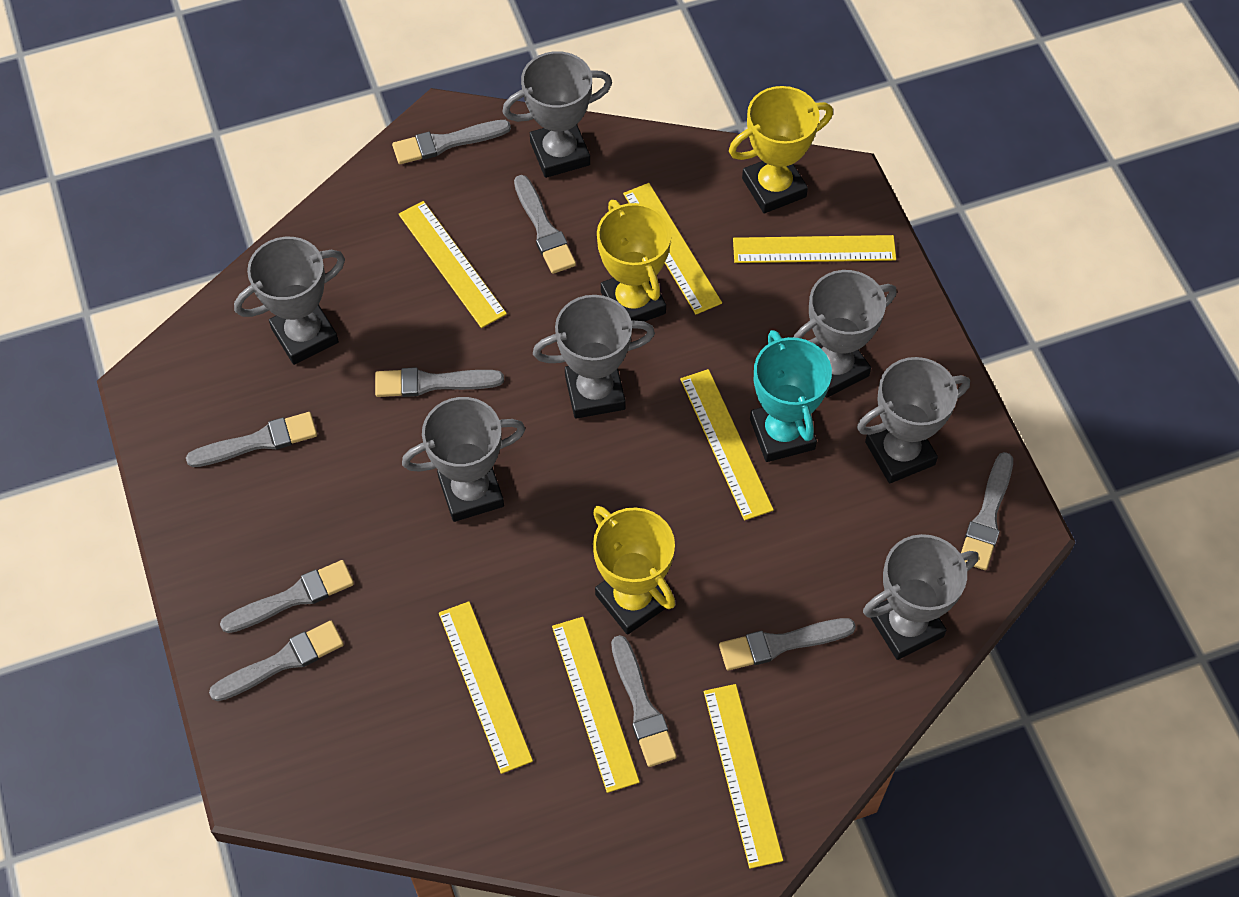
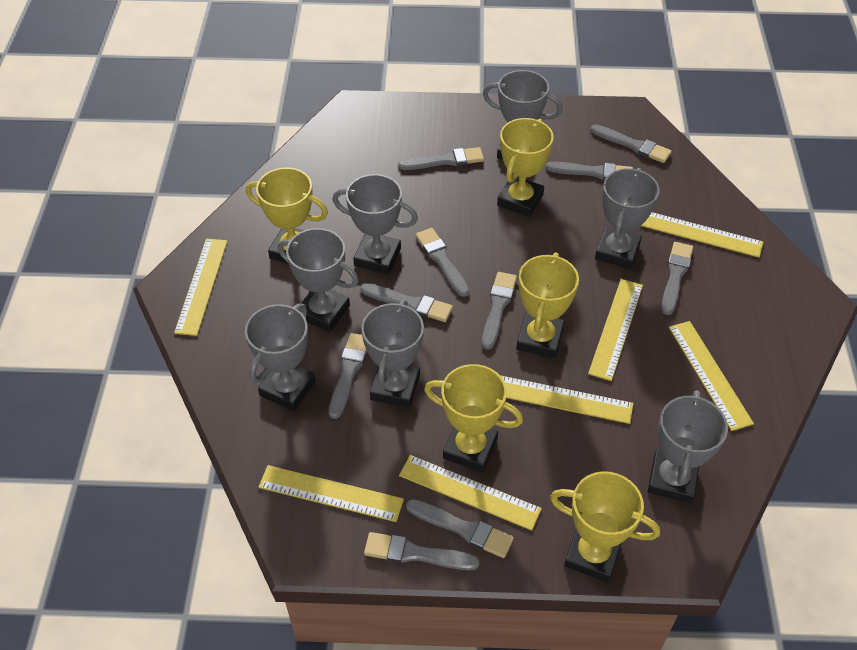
grey brush: 9 -> 10
turquoise trophy: 1 -> 0
yellow trophy: 3 -> 5

